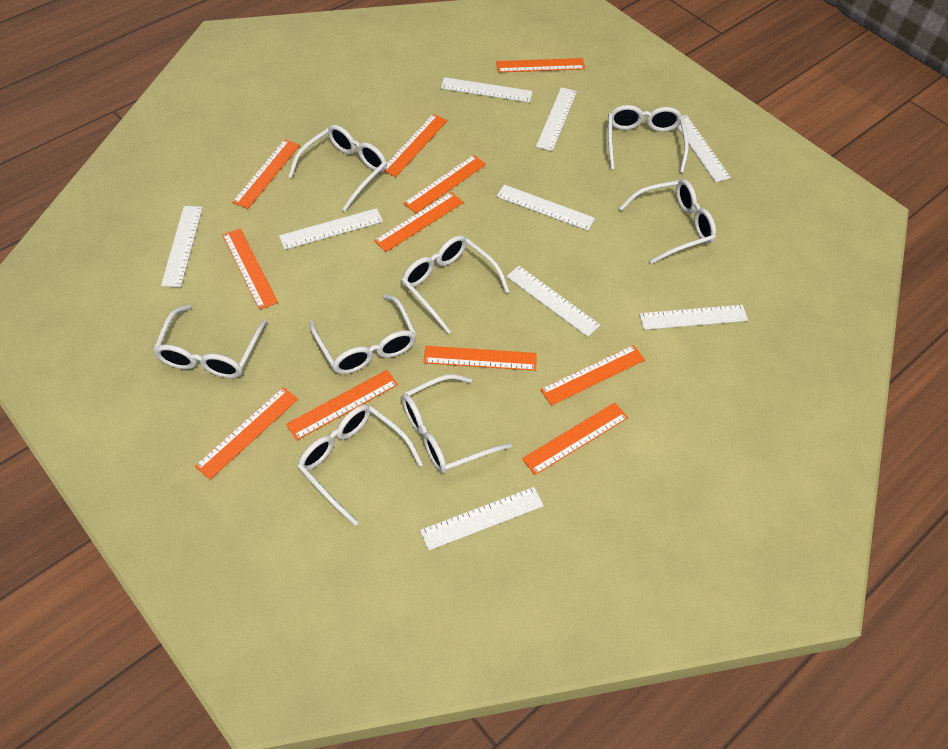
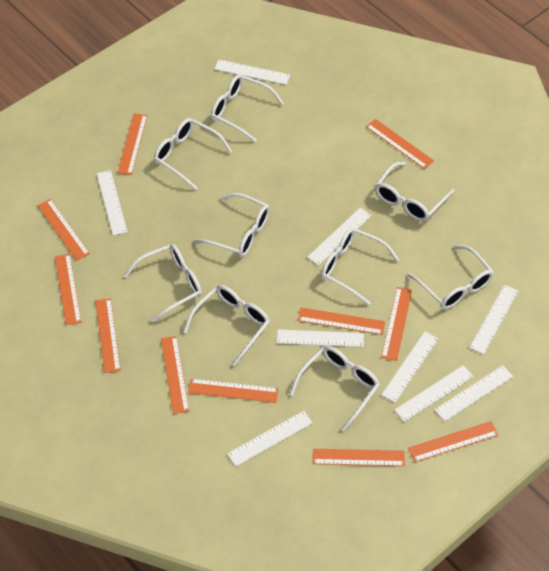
white glasses: 8 -> 9

